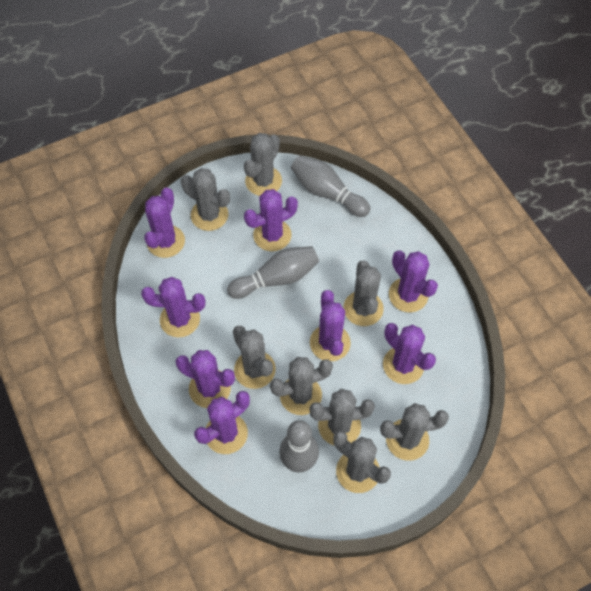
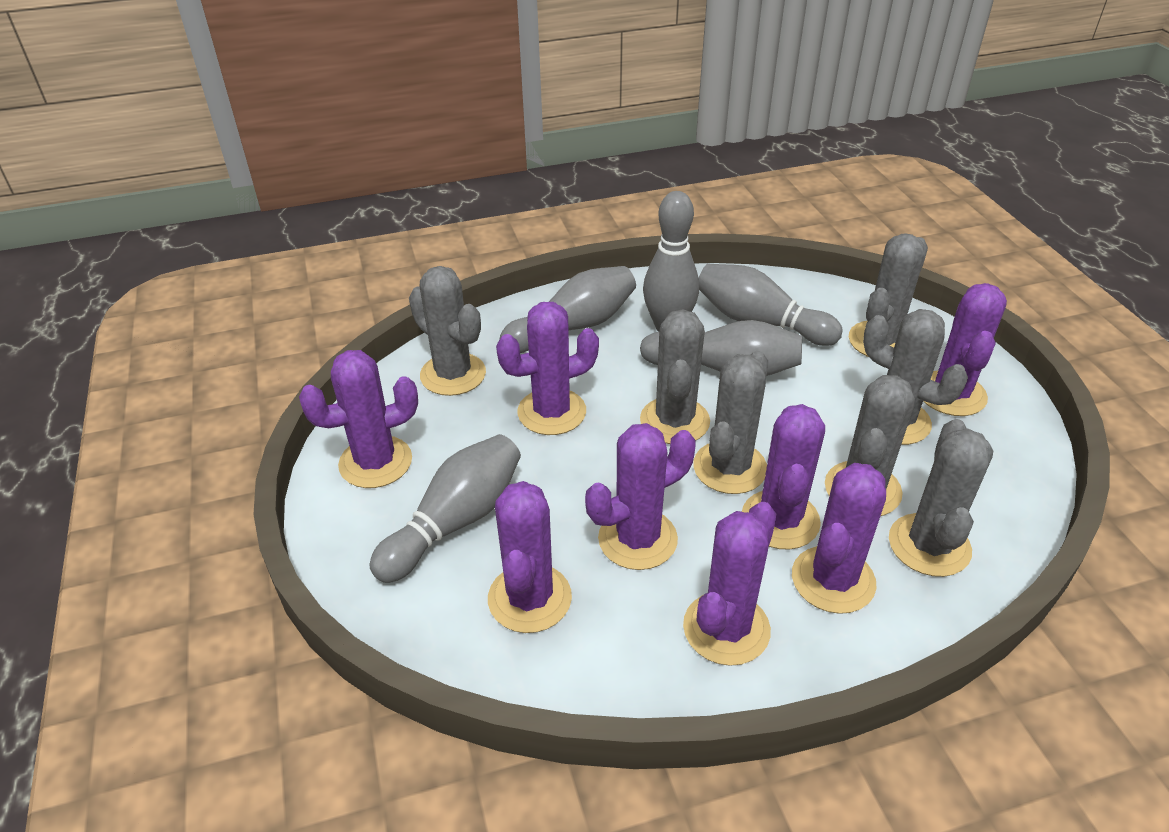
grey bowling pin: 3 -> 5
grey cactus: 8 -> 7

